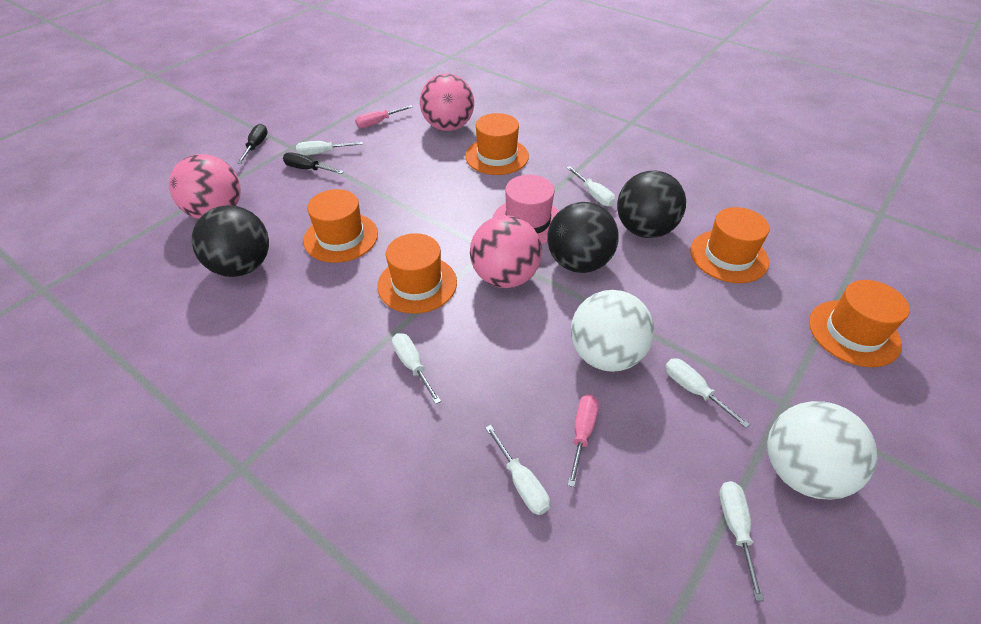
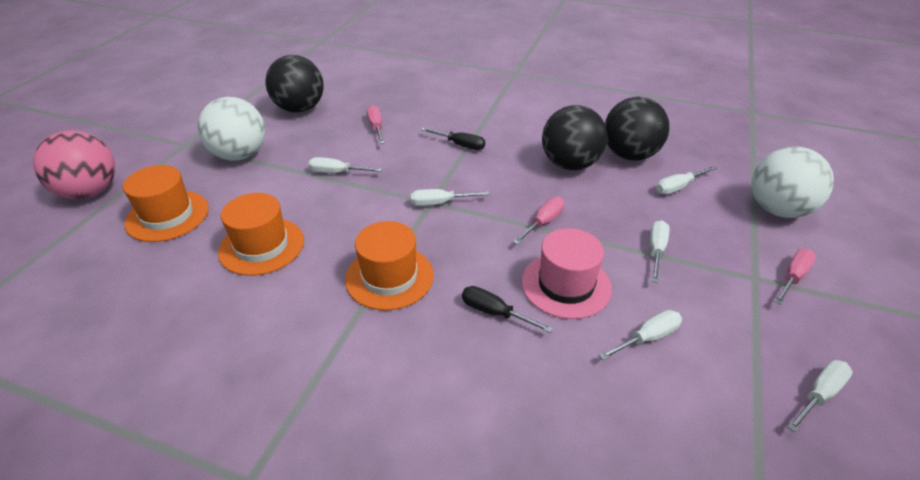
orange hat: 5 -> 3
pink ball: 3 -> 1
pink screwdriver: 2 -> 3

